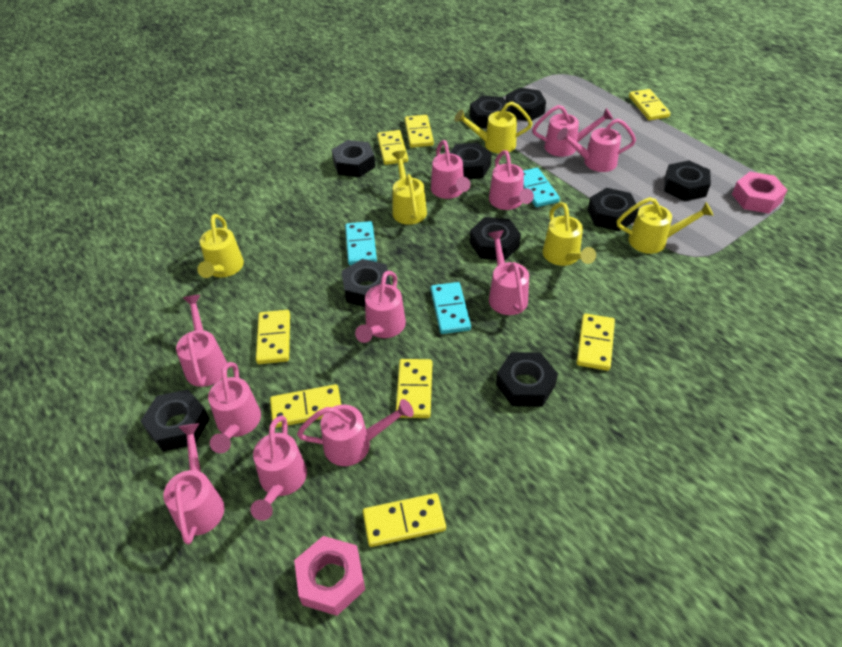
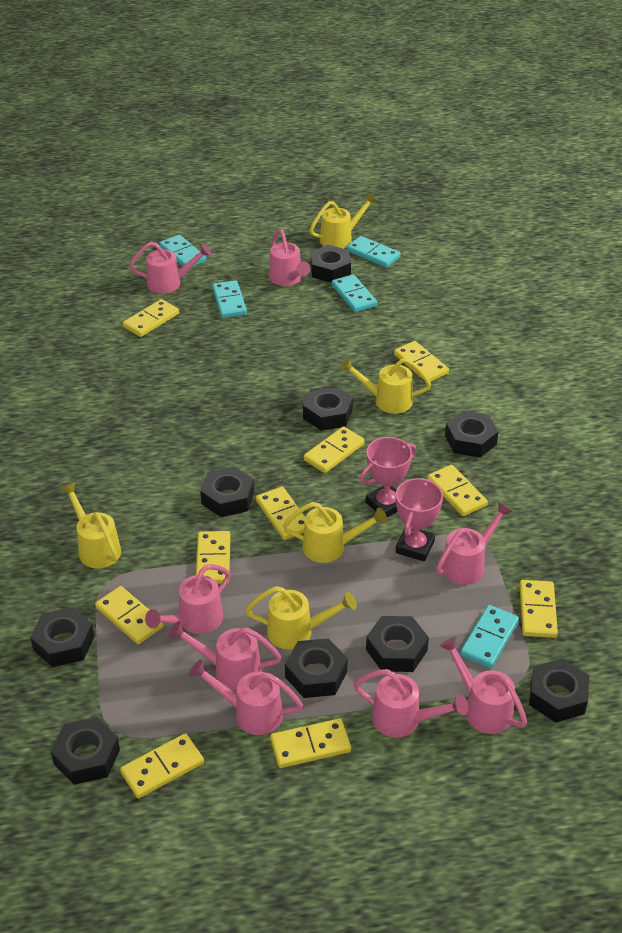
black nut: 10 -> 9
pink nut: 2 -> 0
pink trophy: 0 -> 2
pink watering can: 11 -> 8
turquoise domino: 3 -> 5
yellow domino: 8 -> 10

